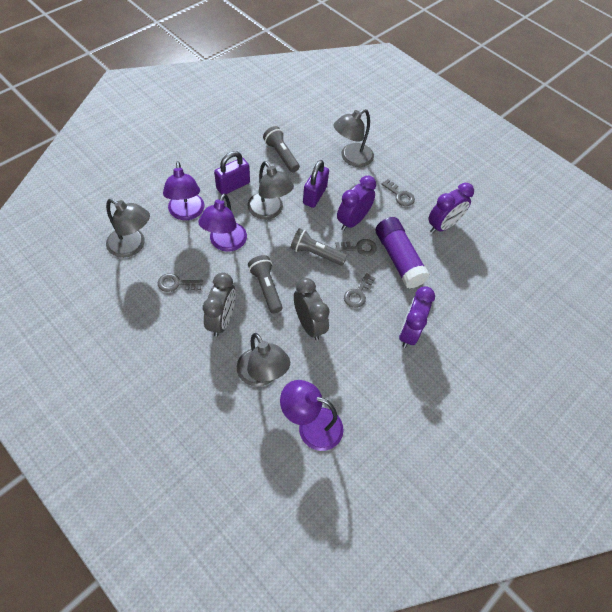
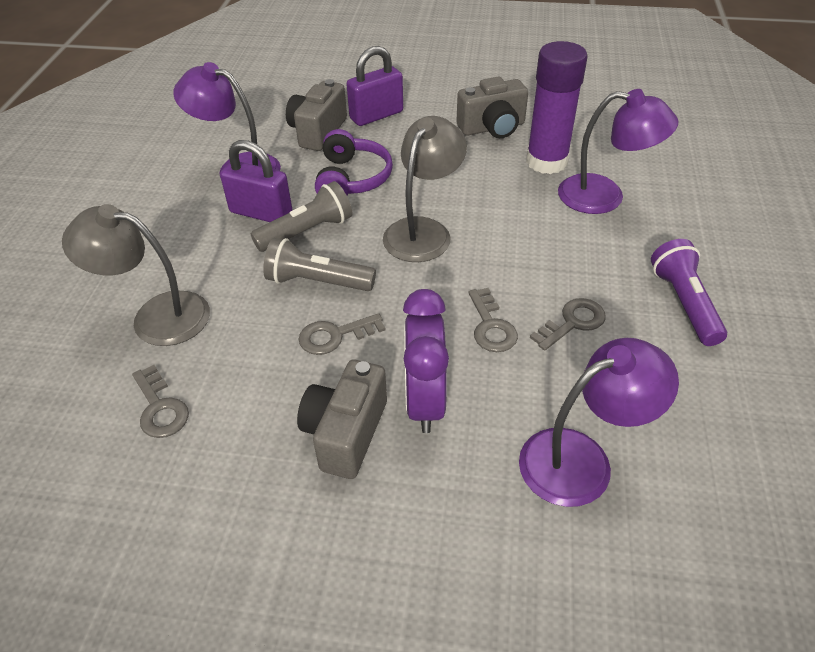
grey camera: 0 -> 3
grey clock: 2 -> 0
grey flashlight: 3 -> 2
grey lamp: 4 -> 2
purple clock: 3 -> 1
purple flashlight: 0 -> 1
purple headphones: 0 -> 1

